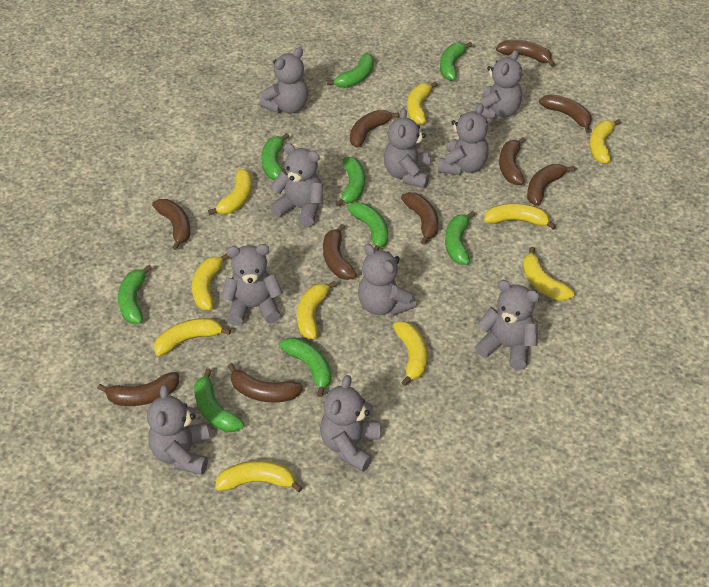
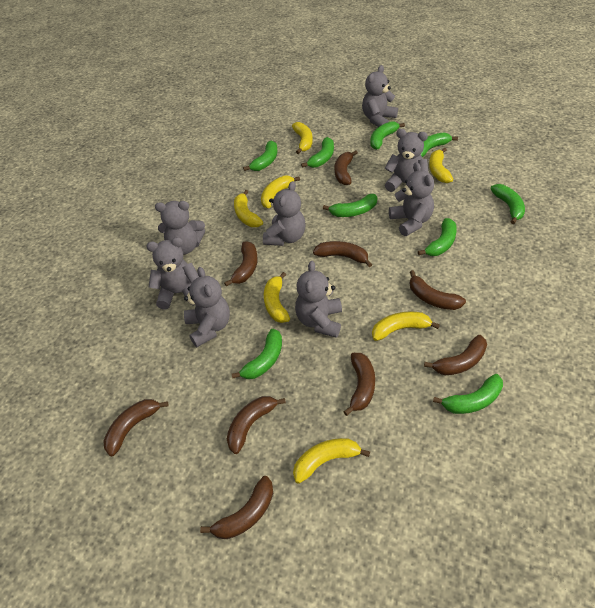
brown banana: 10 -> 9
grey teddy bear: 10 -> 8
yellow banana: 10 -> 7

